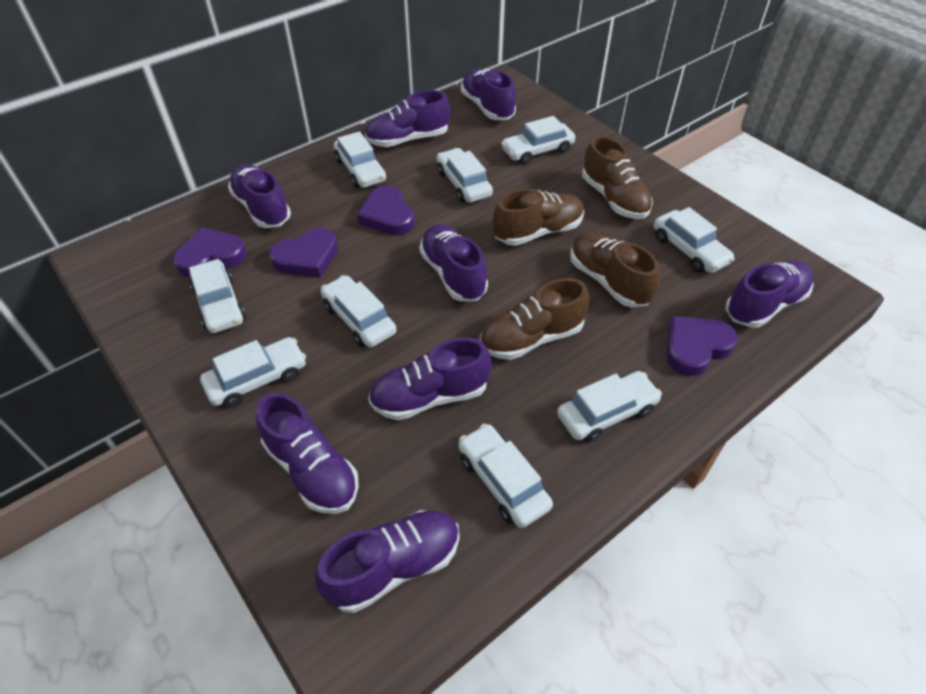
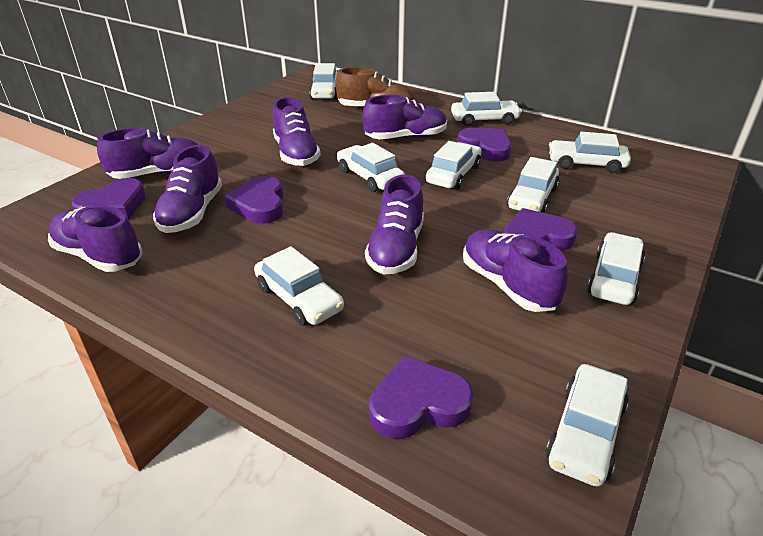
brown shoe: 4 -> 1
purple heart: 4 -> 5
purple shoe: 8 -> 7

